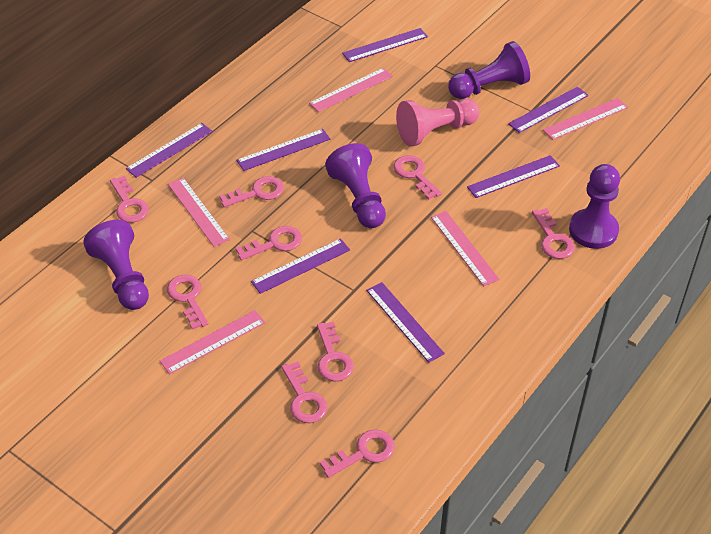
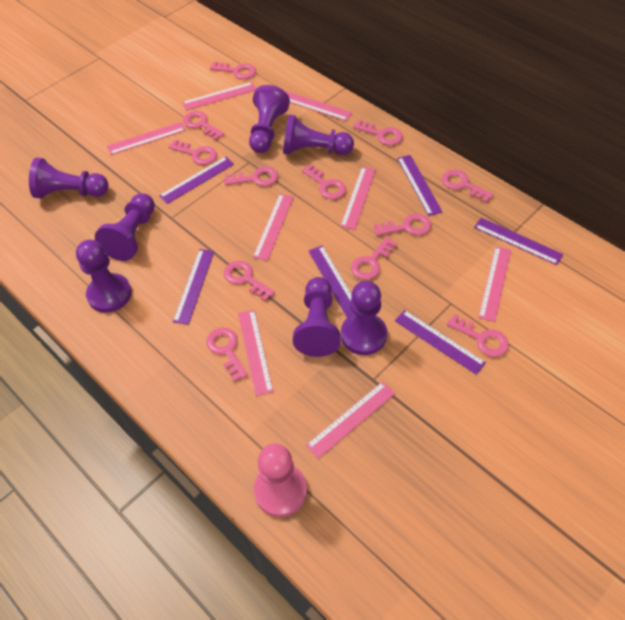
pink key: 9 -> 12
pink ruler: 5 -> 8
purple pawn: 4 -> 7
purple ruler: 7 -> 6

